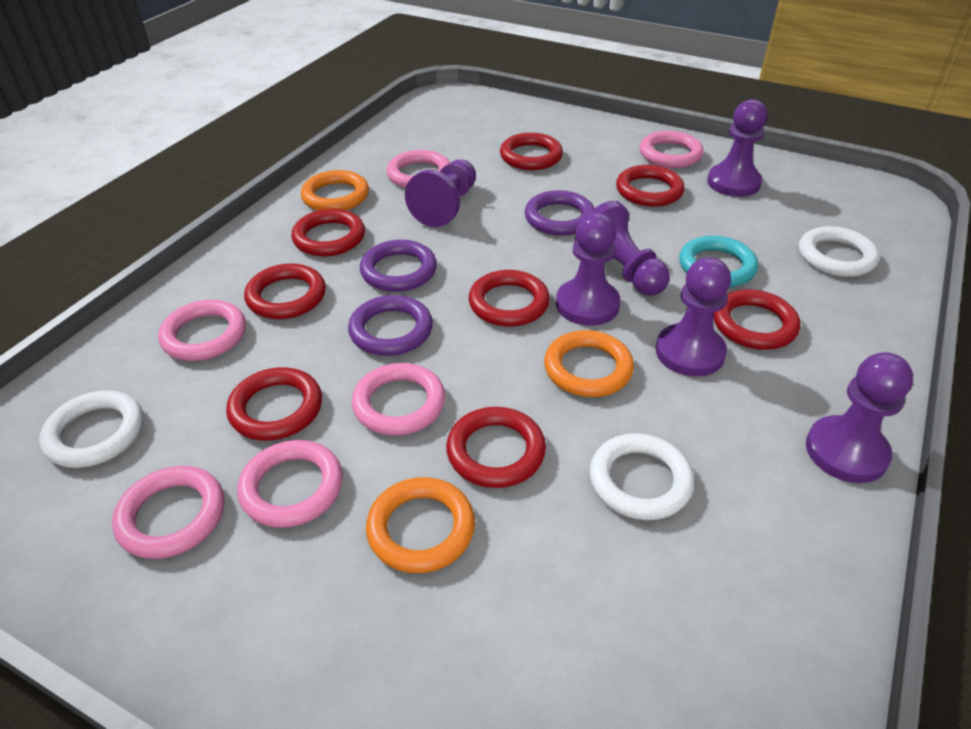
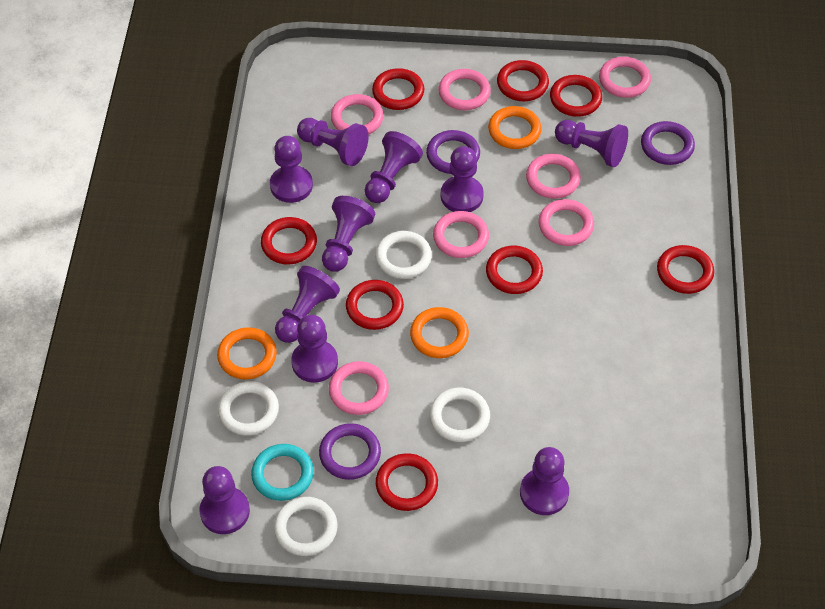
pink ring: 6 -> 7
purple pawn: 6 -> 10
white ring: 3 -> 4

